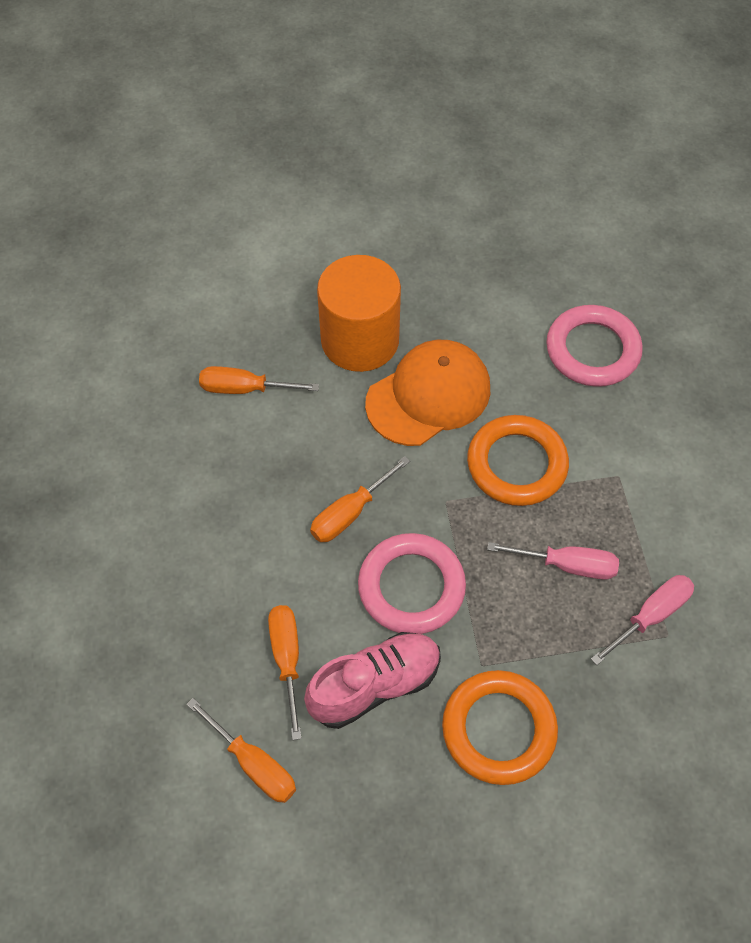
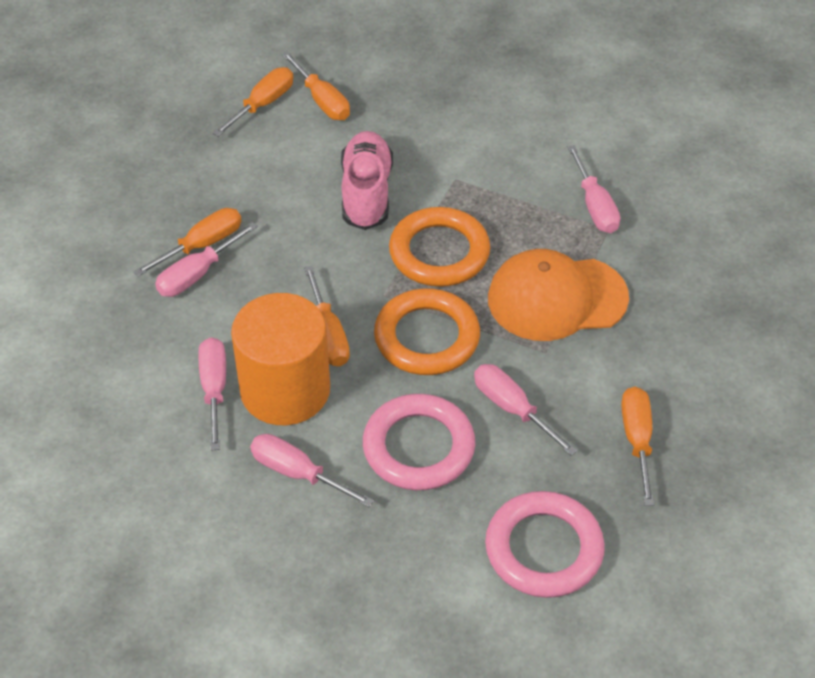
orange screwdriver: 4 -> 5
pink screwdriver: 2 -> 5

